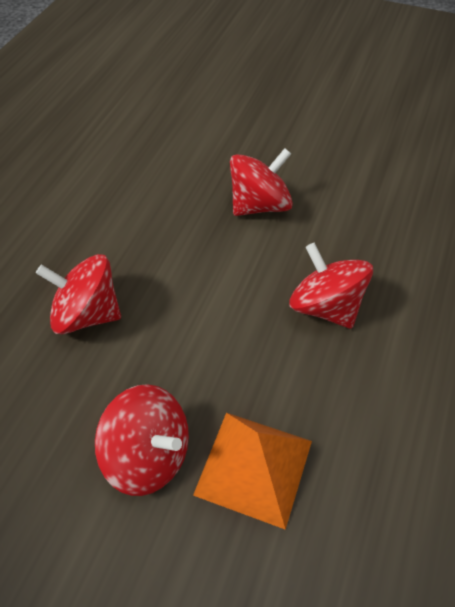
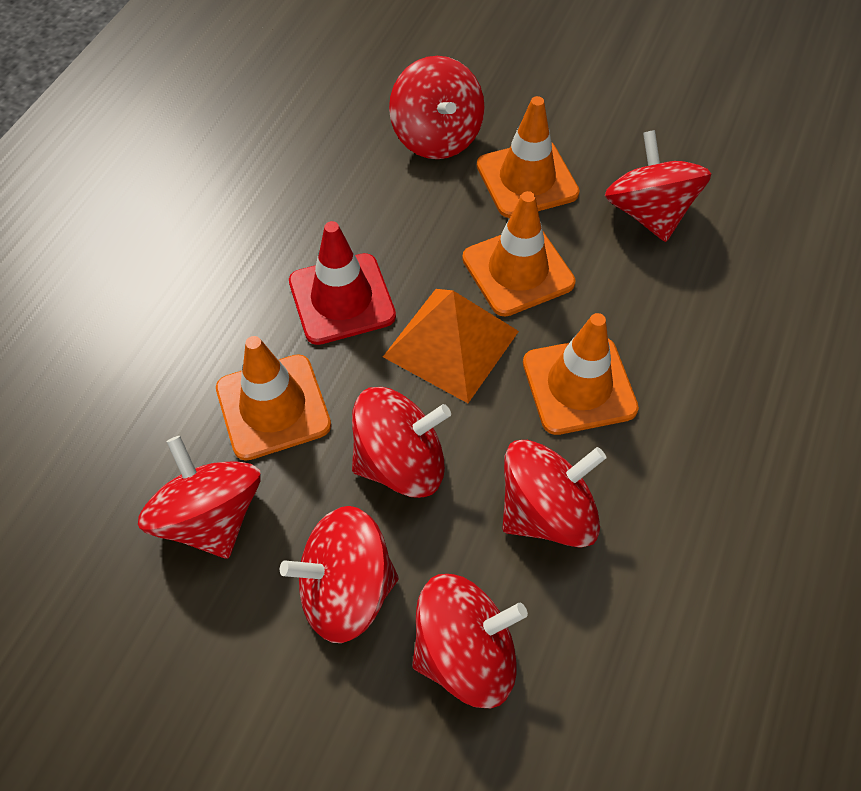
orange traffic cone: 0 -> 4
red spinning top: 4 -> 7
red traffic cone: 0 -> 1

